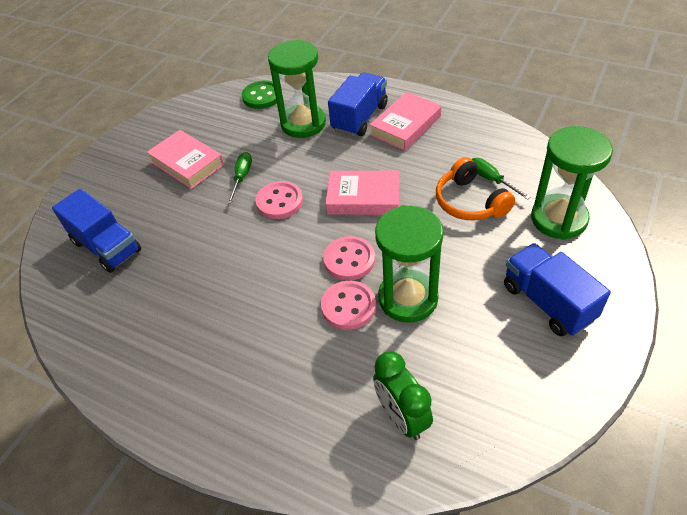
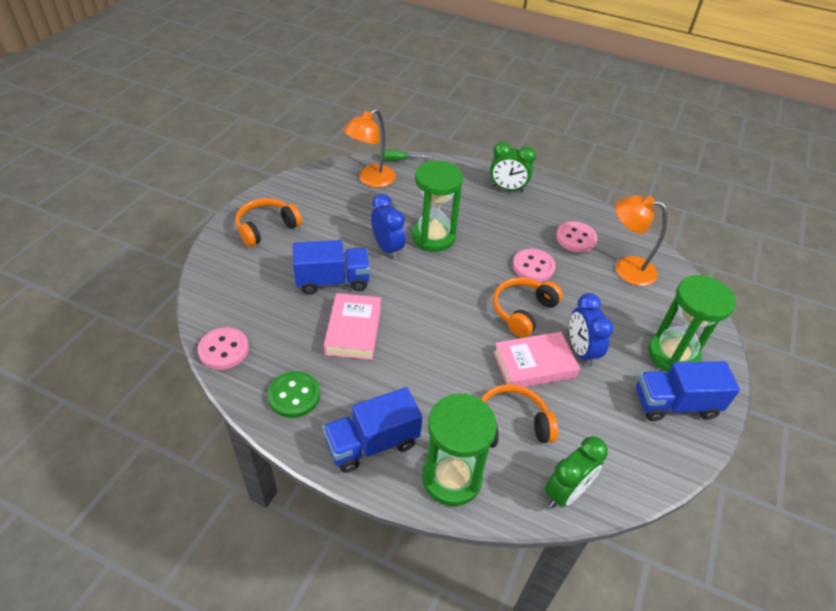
blue clock: 0 -> 2
green clock: 1 -> 2
green screwdriver: 2 -> 1
orange headphones: 1 -> 3
orange lamp: 0 -> 2
pink book: 3 -> 2

